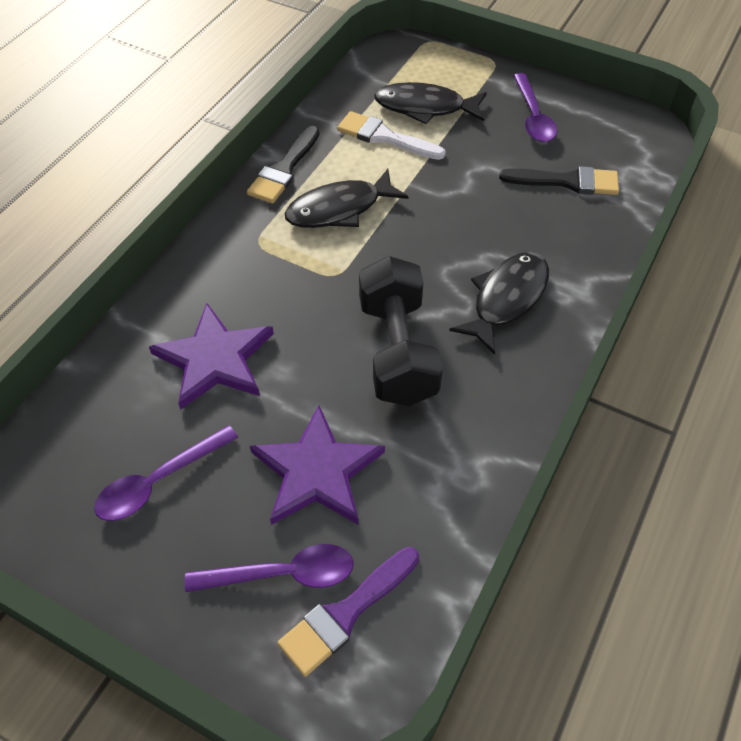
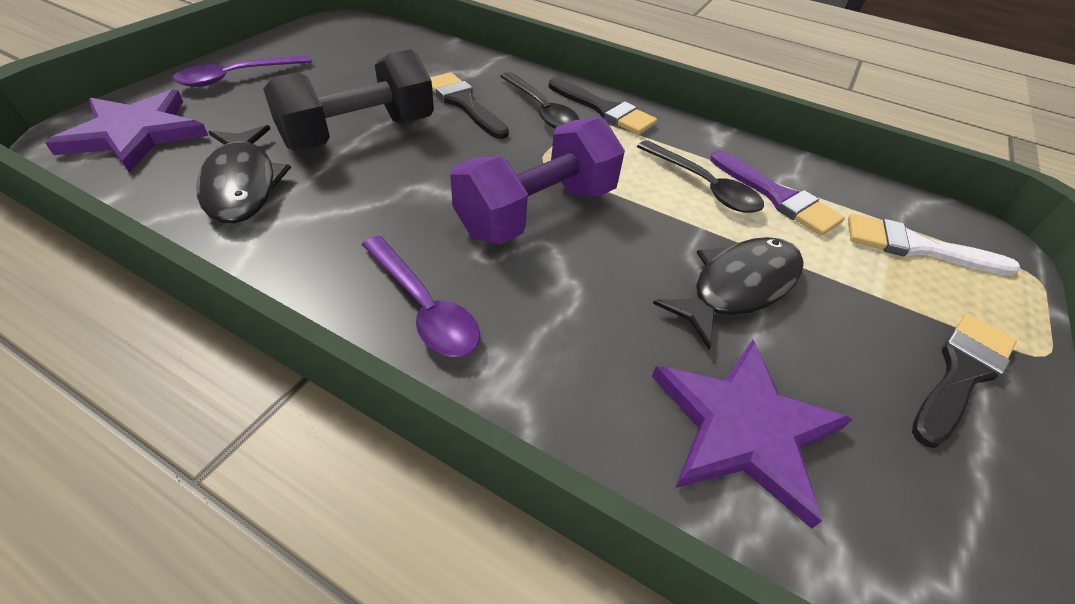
black brush: 2 -> 3
black fish: 3 -> 2
black spoon: 0 -> 2
purple dumbbell: 0 -> 1
purple spoon: 3 -> 2

